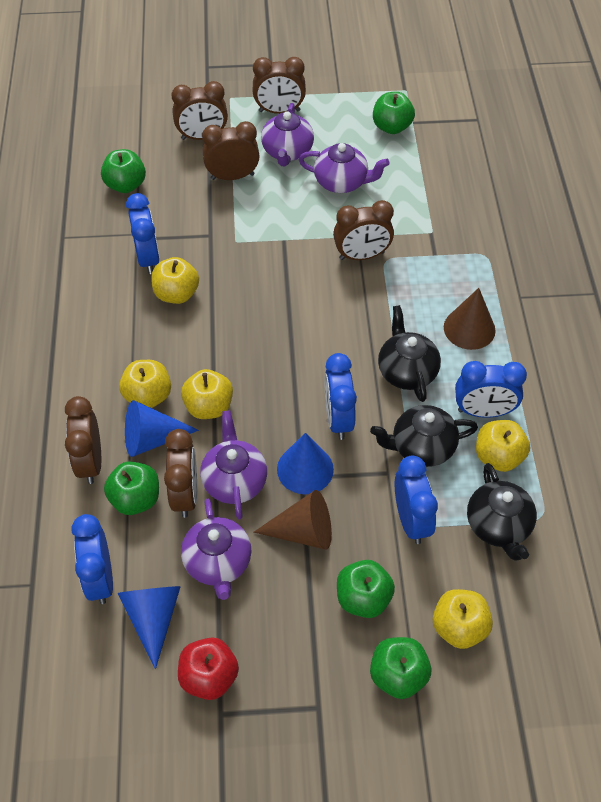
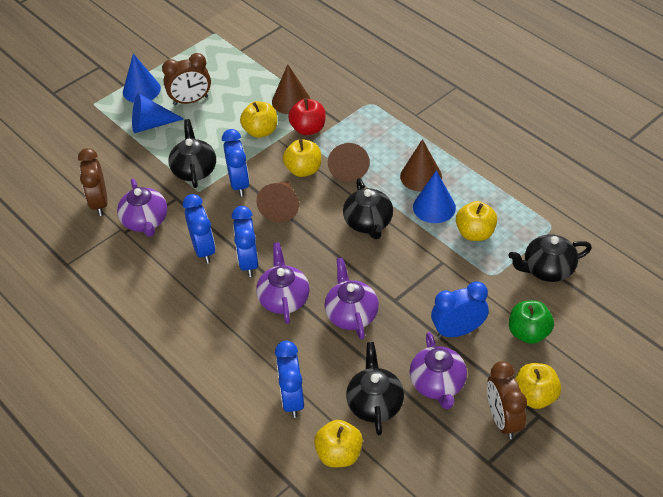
black teapot: 3 -> 4
brown clock: 6 -> 3
brown cone: 2 -> 4
green apple: 5 -> 1

